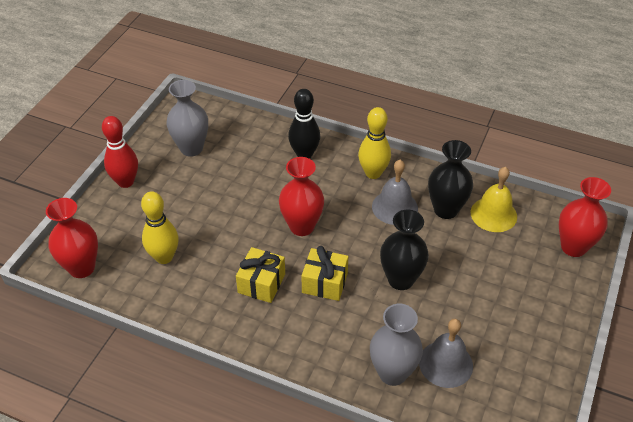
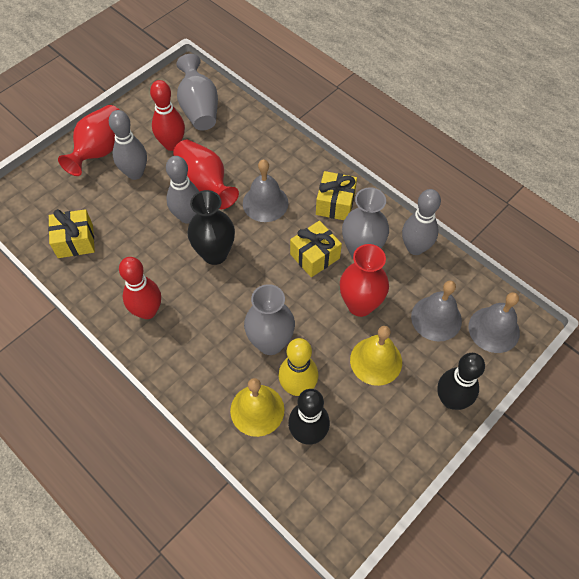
black bowling pin: 1 -> 2
black vase: 2 -> 1
grey bell: 2 -> 3
grey bowling pin: 0 -> 3
grey vase: 2 -> 3
red bowling pin: 1 -> 2
yellow bell: 1 -> 2
yellow bowling pin: 2 -> 1
yellow gift: 2 -> 3

